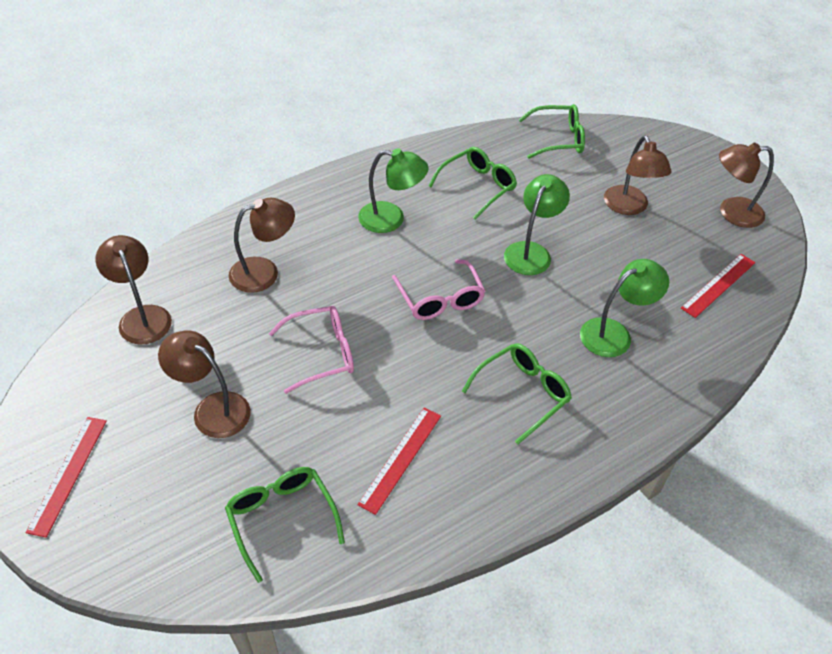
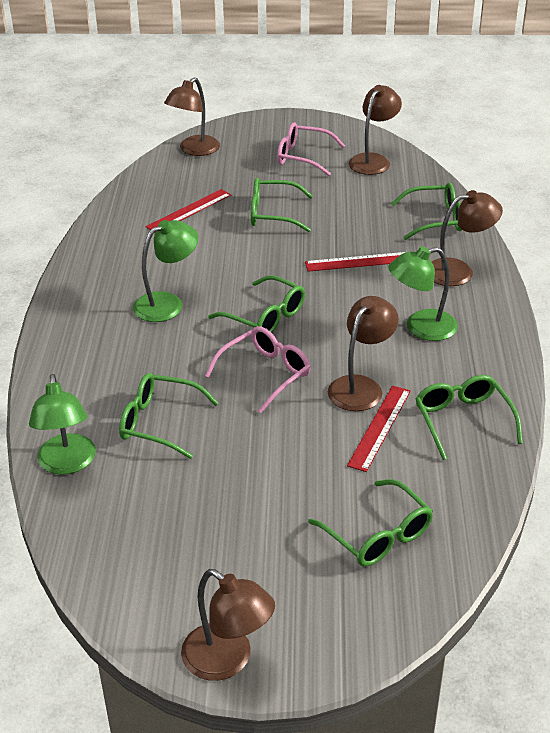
green glasses: 4 -> 6

